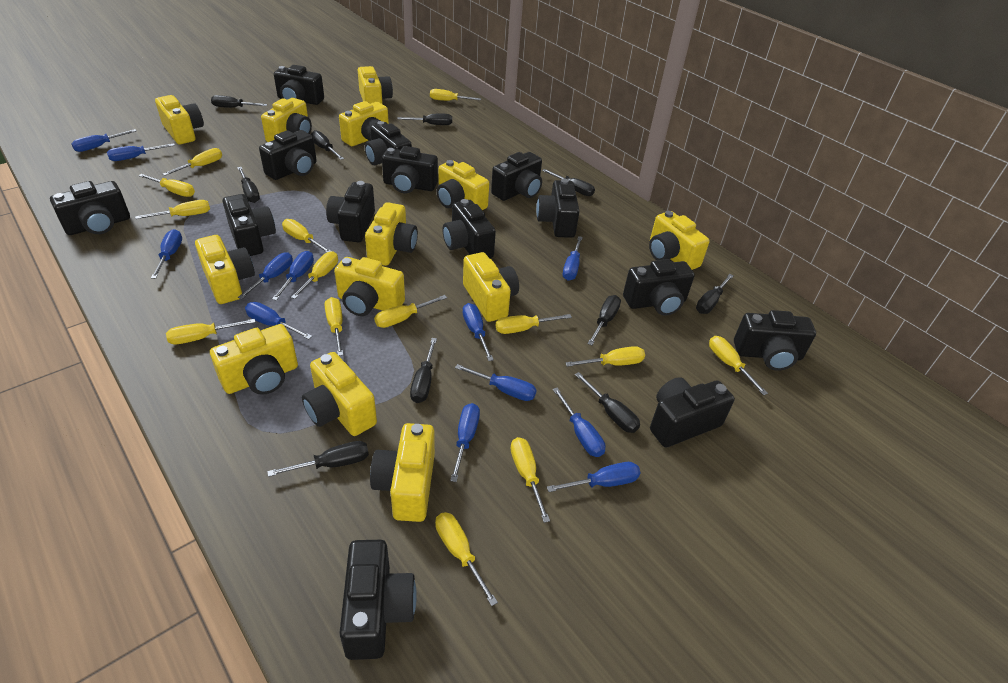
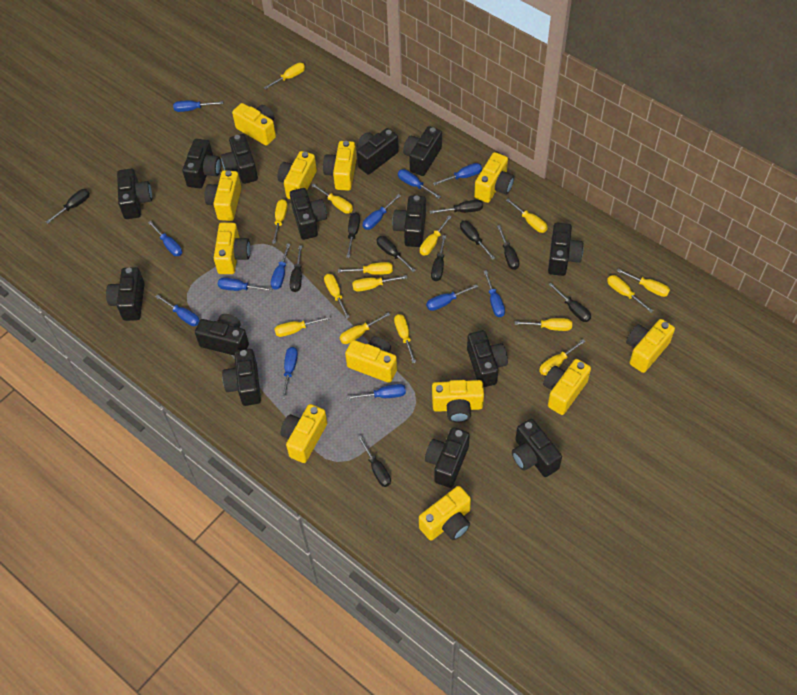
yellow camera: 13 -> 12
yellow screwdriver: 14 -> 15

